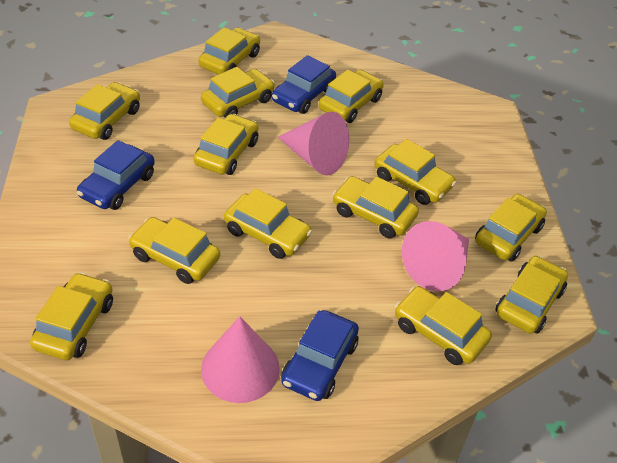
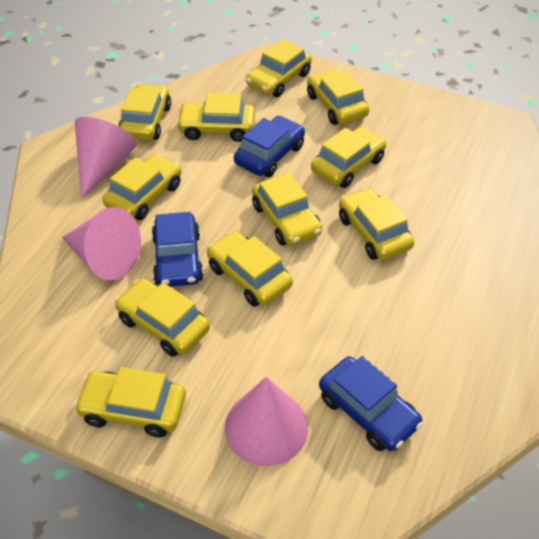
yellow car: 13 -> 11

